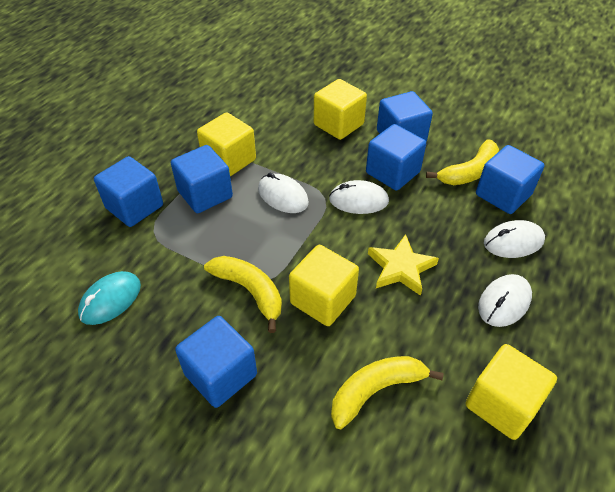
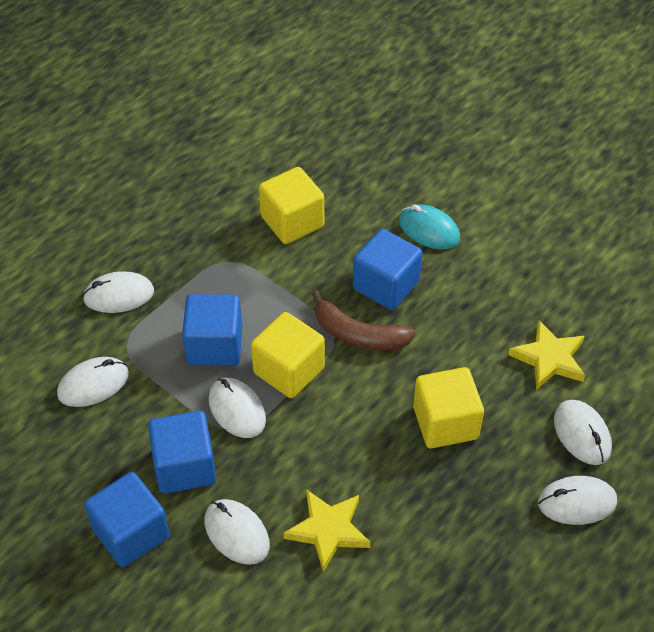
blue cube: 6 -> 4
brown banana: 0 -> 1
white mouse: 4 -> 6
yellow banana: 3 -> 0
yellow cube: 4 -> 3
yellow star: 1 -> 2

